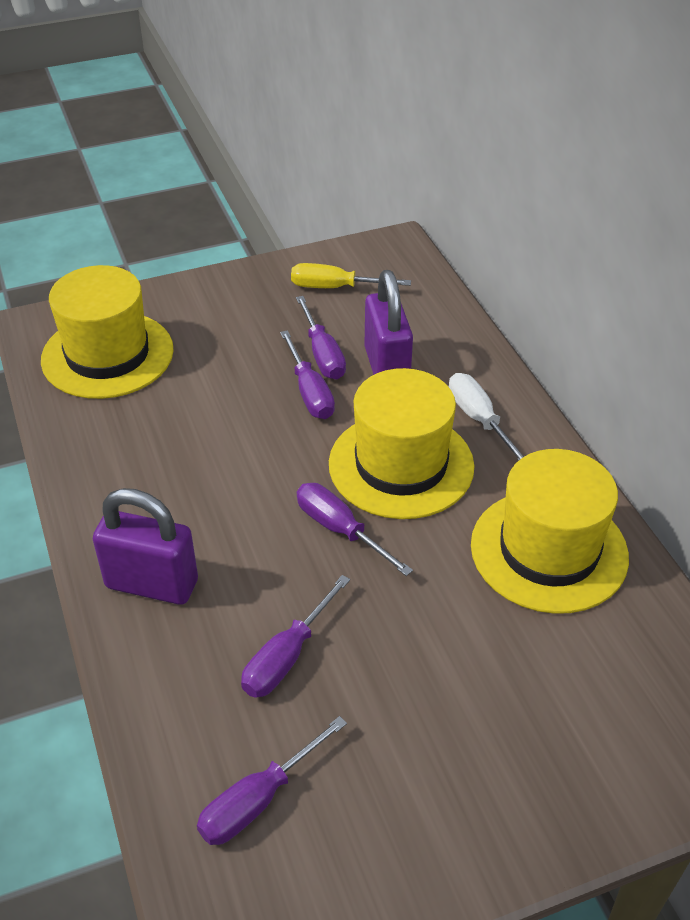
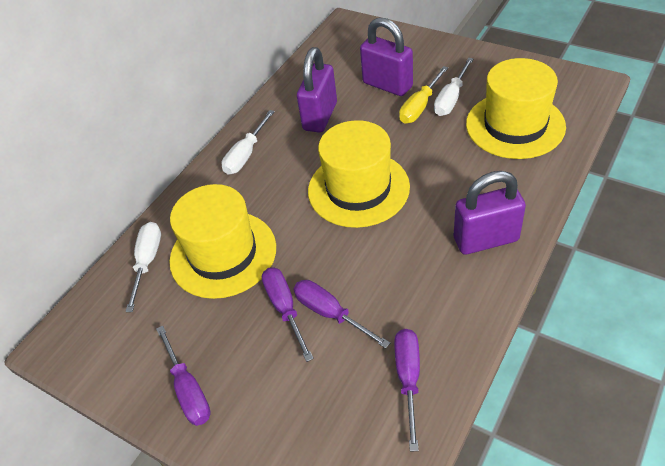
purple padlock: 2 -> 3
purple screwdriver: 5 -> 4
white screwdriver: 1 -> 3

